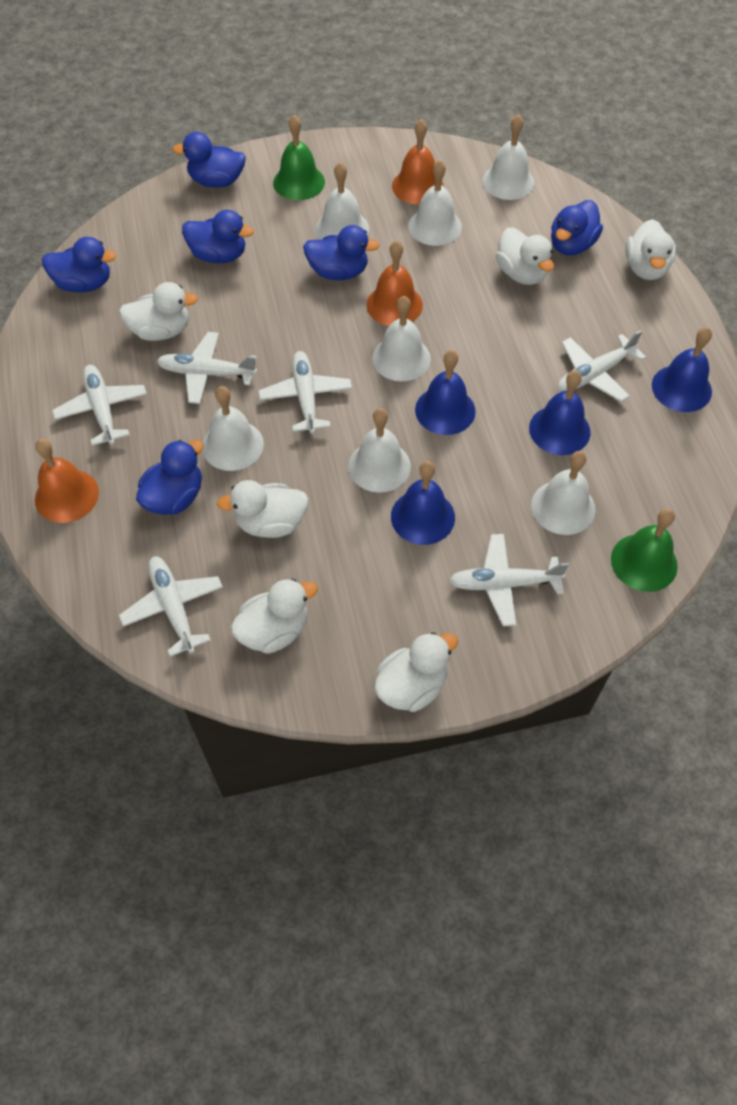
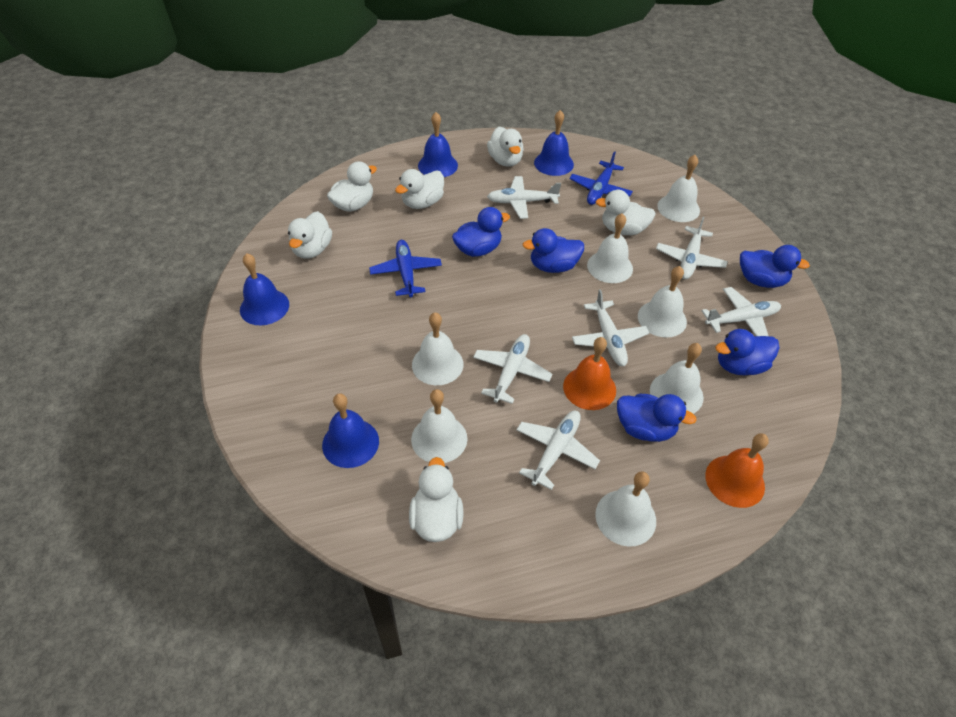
blue duck: 6 -> 5
blue plane: 0 -> 2
green bell: 2 -> 0
orange bell: 3 -> 2

